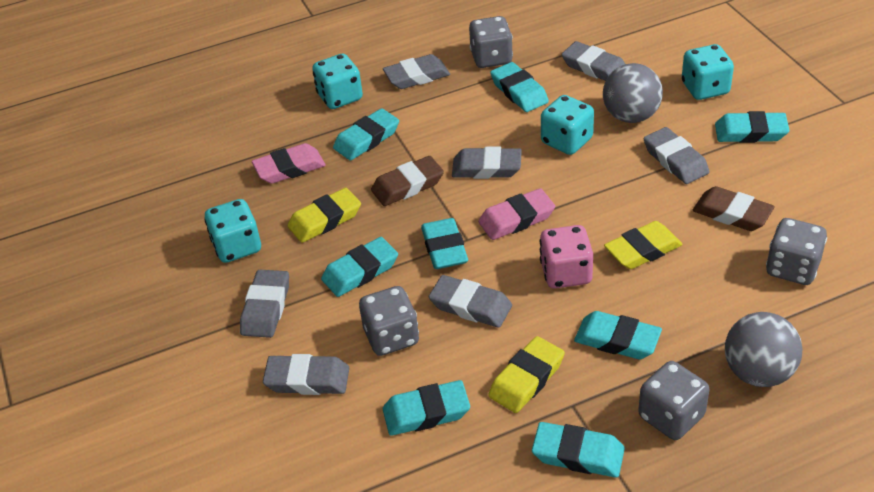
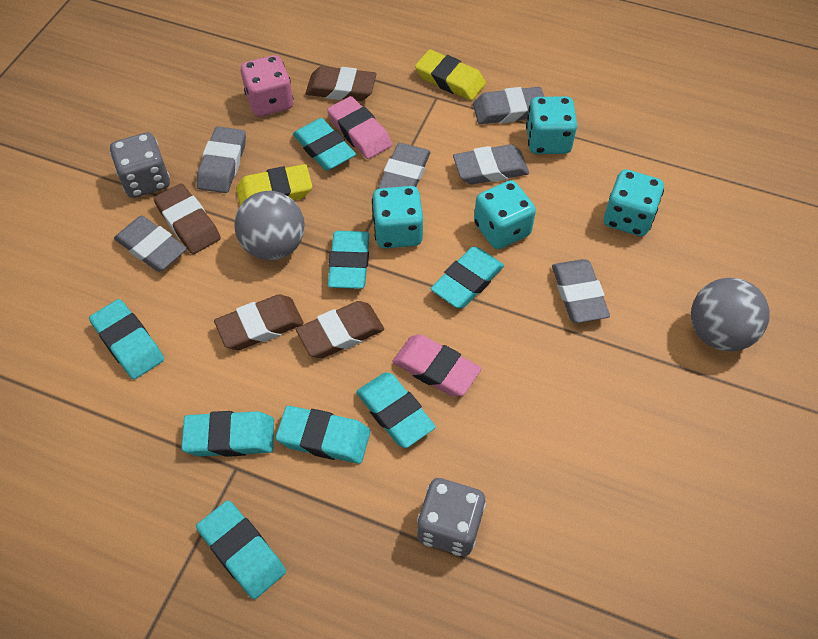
brown eraser: 2 -> 4
grey dice: 4 -> 2
grey eraser: 7 -> 6
yellow eraser: 3 -> 2

